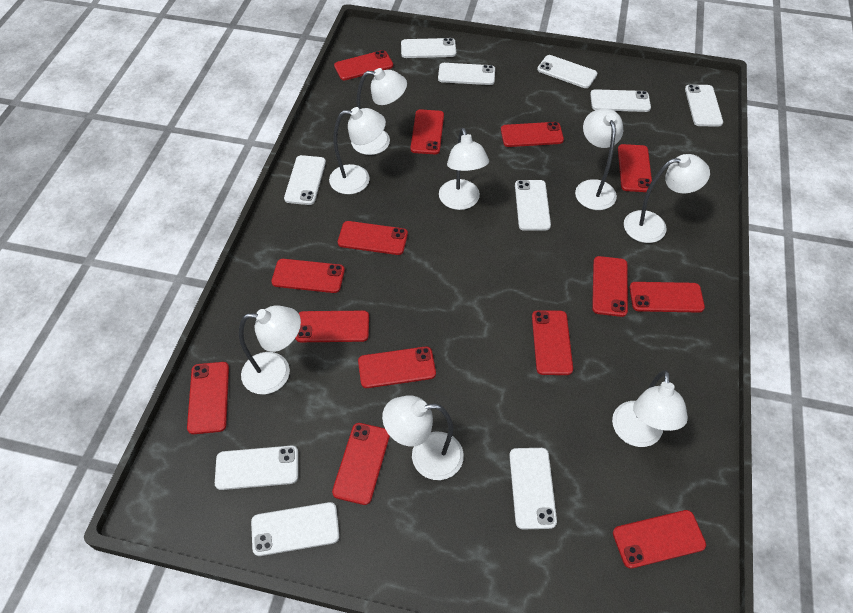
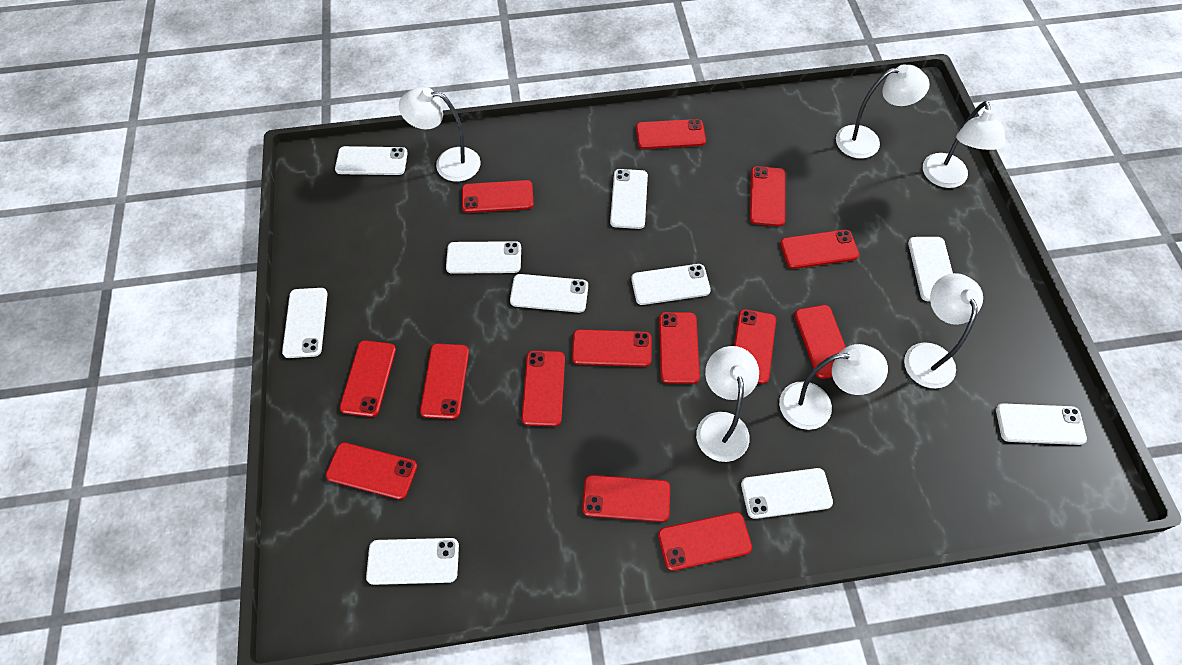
white lamp: 8 -> 6

